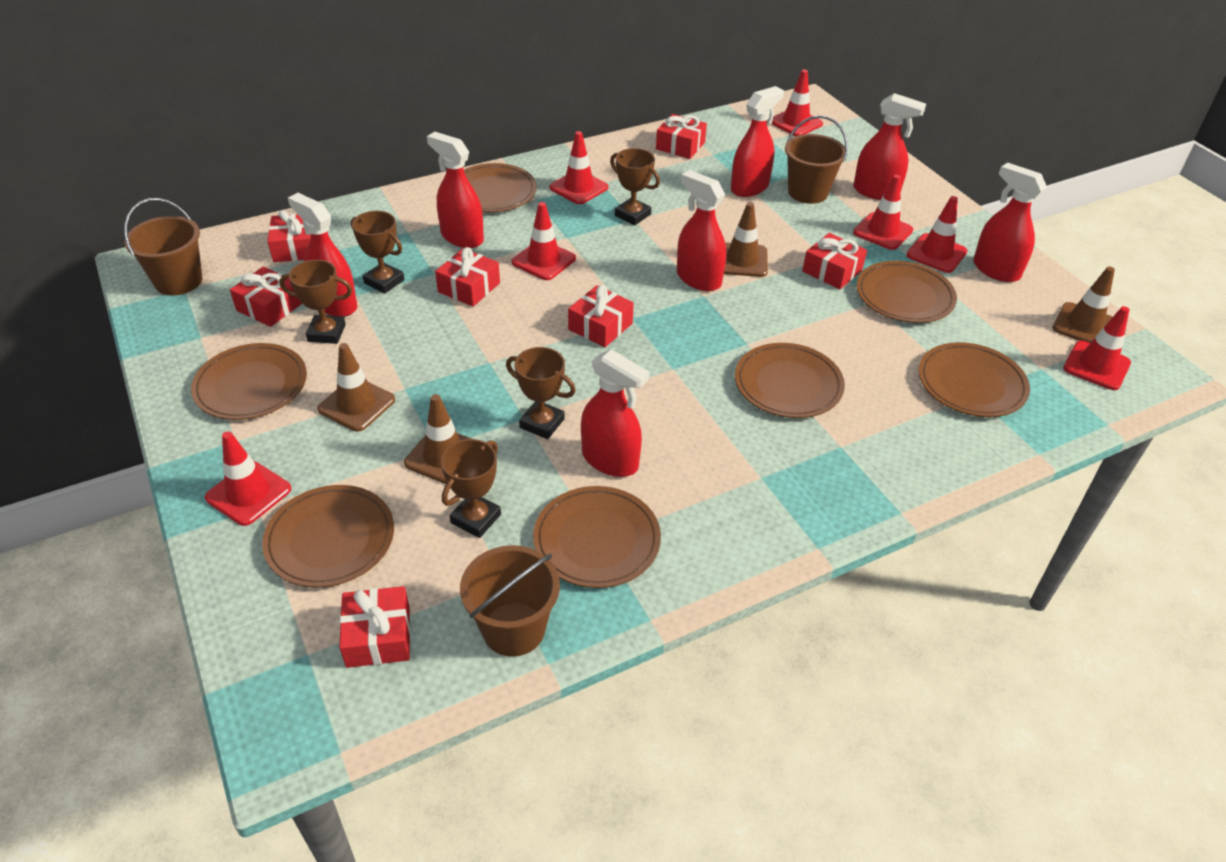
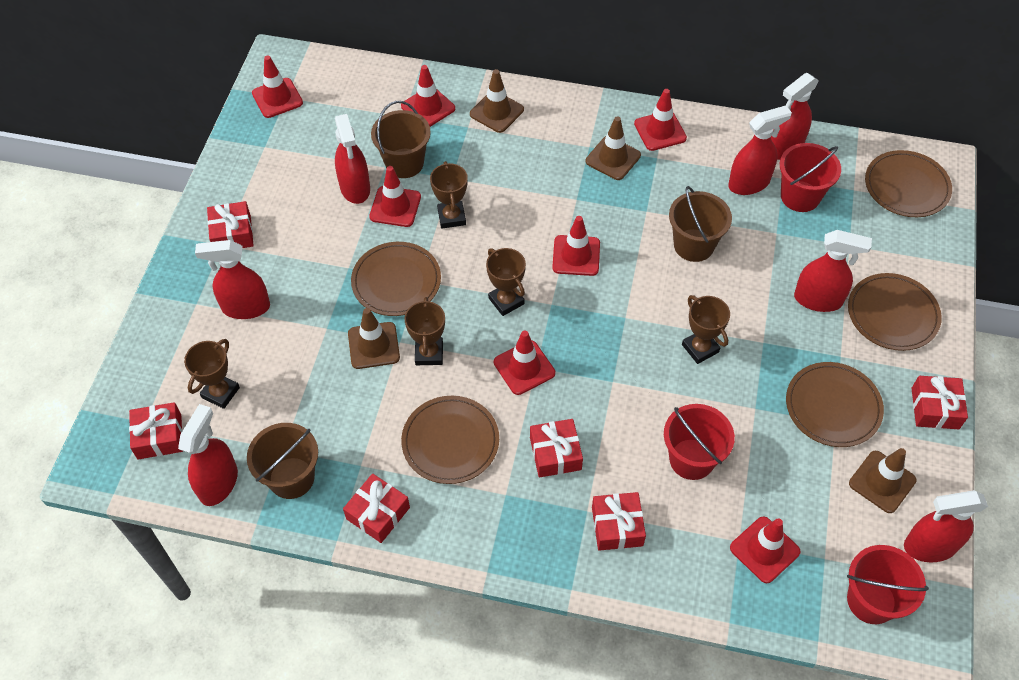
brown plate: 7 -> 5
red bucket: 0 -> 3
red gift: 7 -> 6

